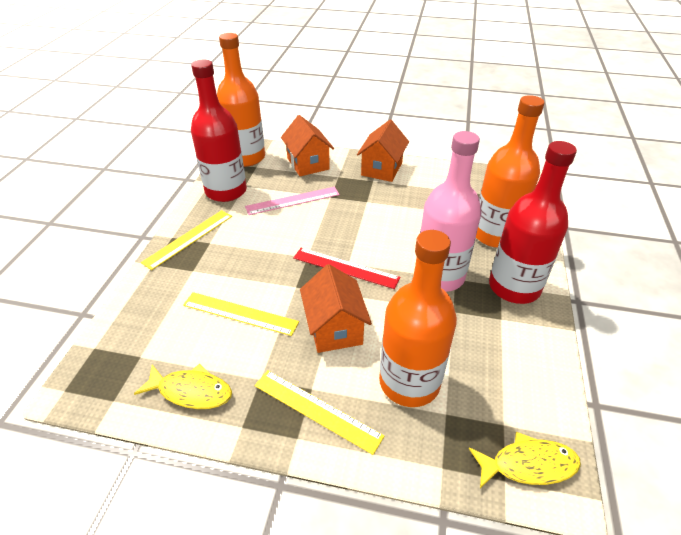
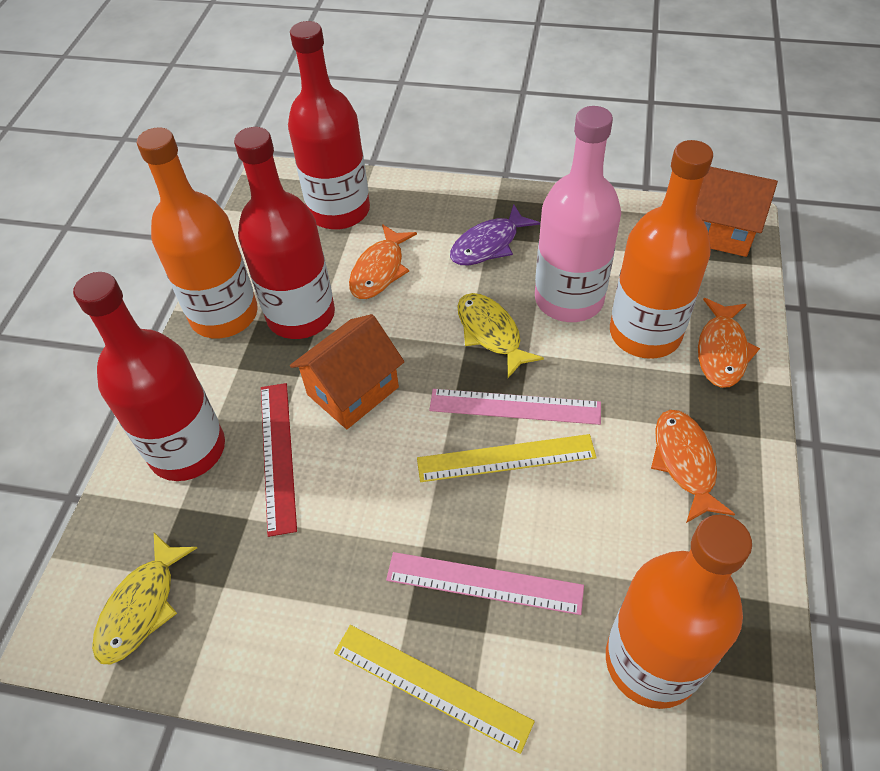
orange fish: 0 -> 3
orange house: 3 -> 2
pink ruler: 1 -> 2
purple fish: 0 -> 1
red bottle: 2 -> 3
yellow ruler: 3 -> 2

